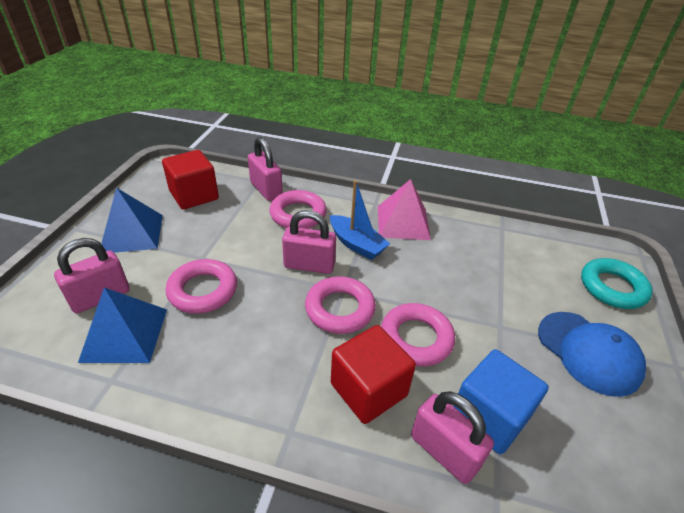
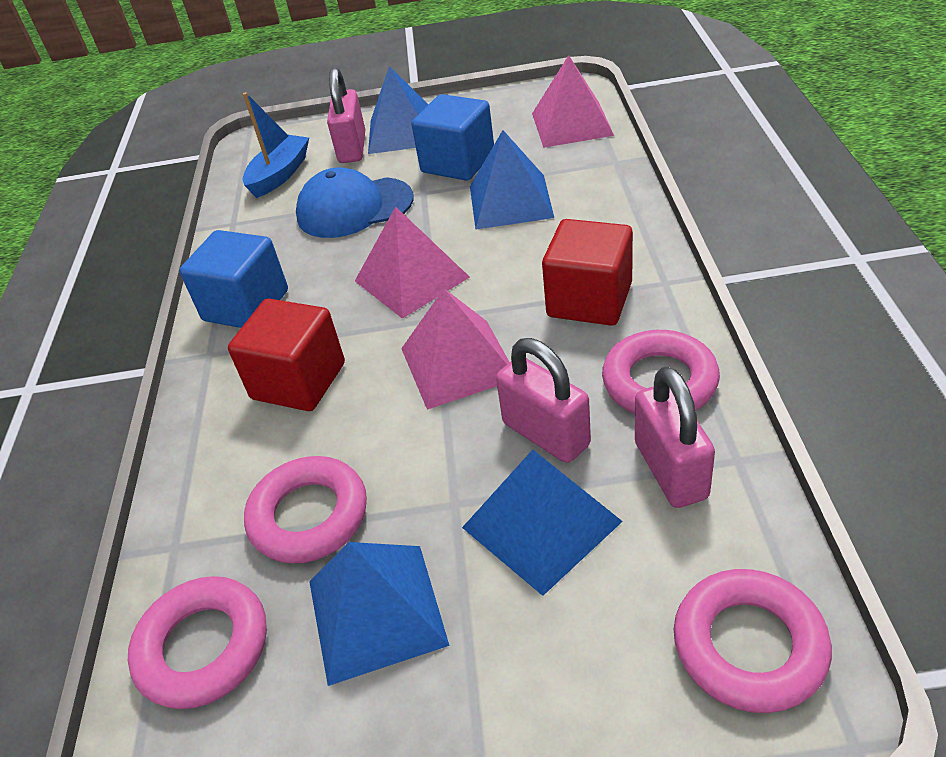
blue cube: 1 -> 2
blue pyramid: 2 -> 4
pink padlock: 4 -> 3
pink pyramid: 1 -> 3
turquoise ring: 1 -> 0

